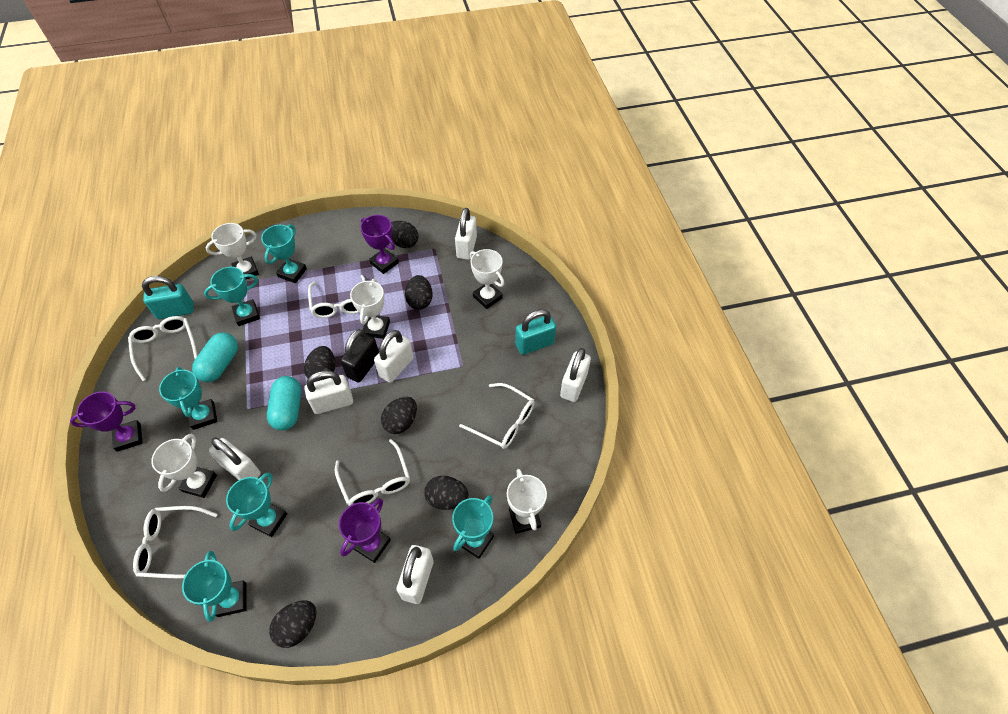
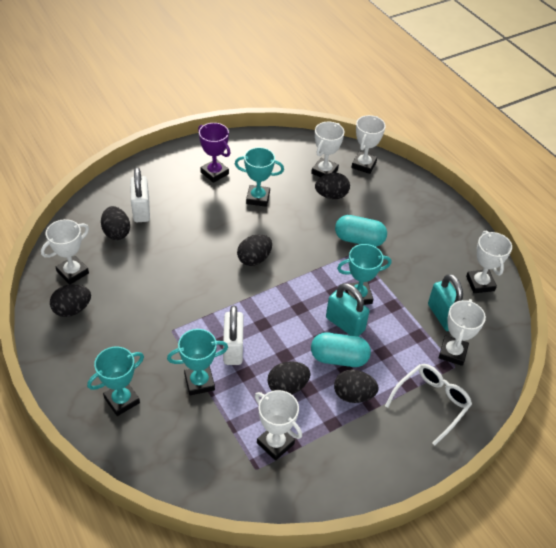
black padlock: 1 -> 0
purple trophy: 3 -> 1
turquoise trophy: 6 -> 4
white glasses: 5 -> 1
white padlock: 6 -> 2
white trophy: 5 -> 6

